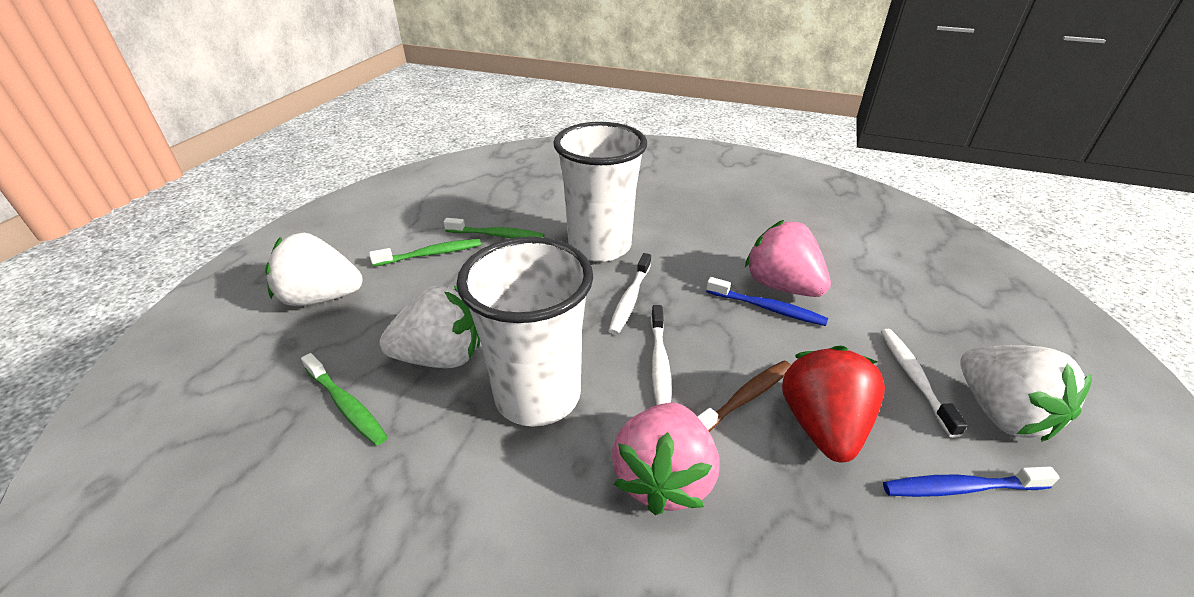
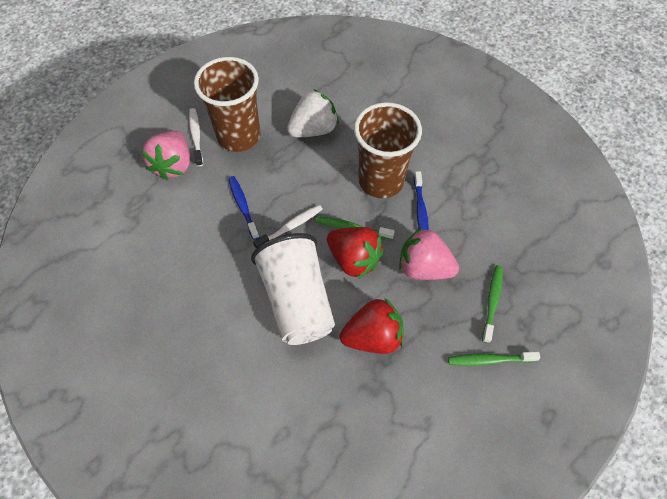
brown cup: 0 -> 2
brown toothbrush: 1 -> 0
red strawberry: 1 -> 2
white cup: 2 -> 1
white strawberry: 3 -> 1
white toothbrush: 3 -> 2

